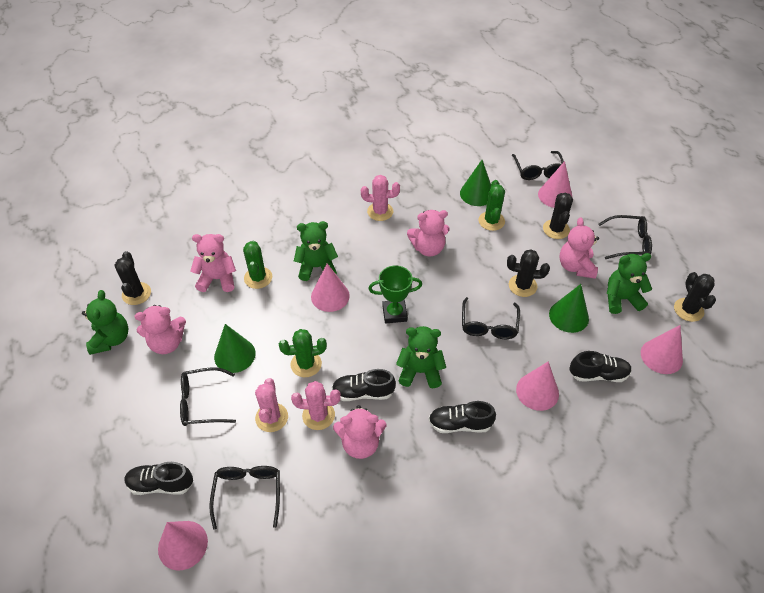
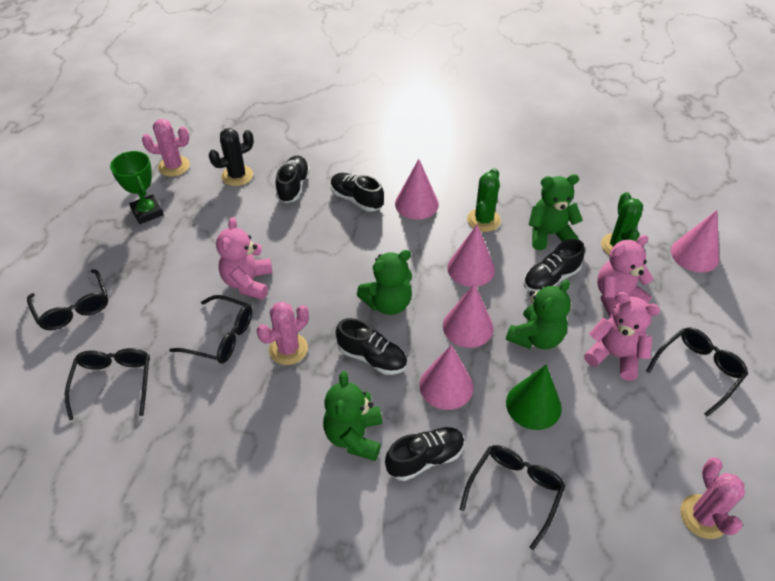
black cactus: 4 -> 1
black shoe: 4 -> 5
green cactus: 3 -> 2
green cone: 3 -> 1
pink teddy bear: 5 -> 3

